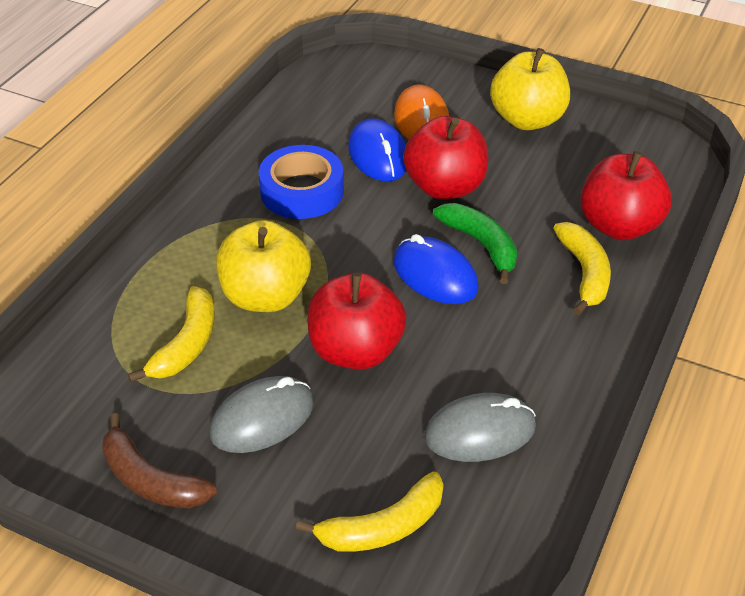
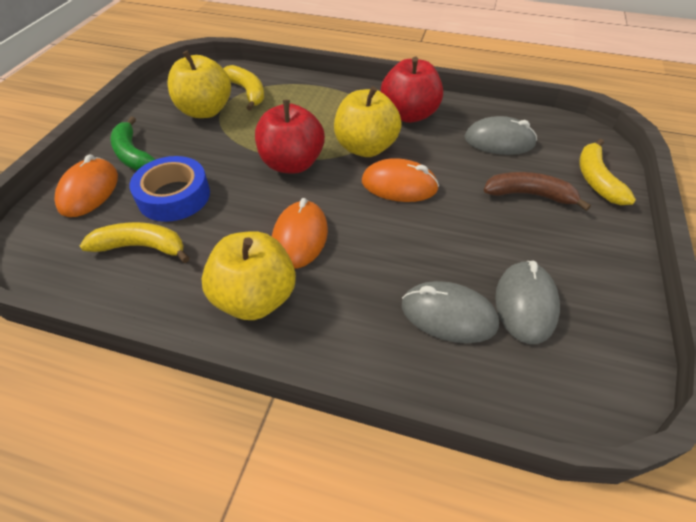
blue mouse: 2 -> 0
grey mouse: 2 -> 3
orange mouse: 1 -> 3
red apple: 3 -> 2
yellow apple: 2 -> 3

